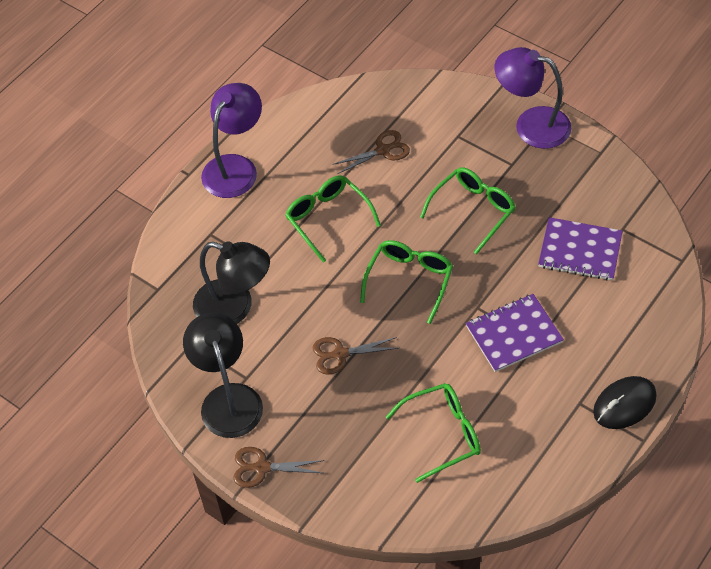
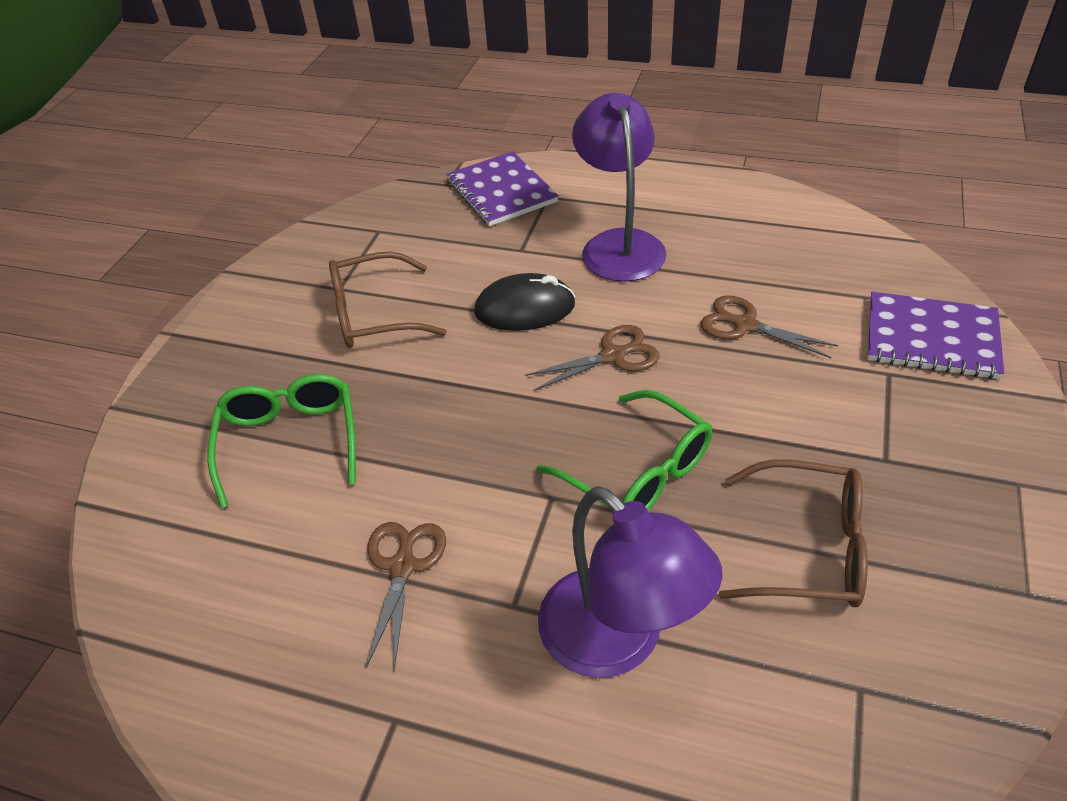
black lamp: 2 -> 0
brown glasses: 0 -> 2
green glasses: 4 -> 2

